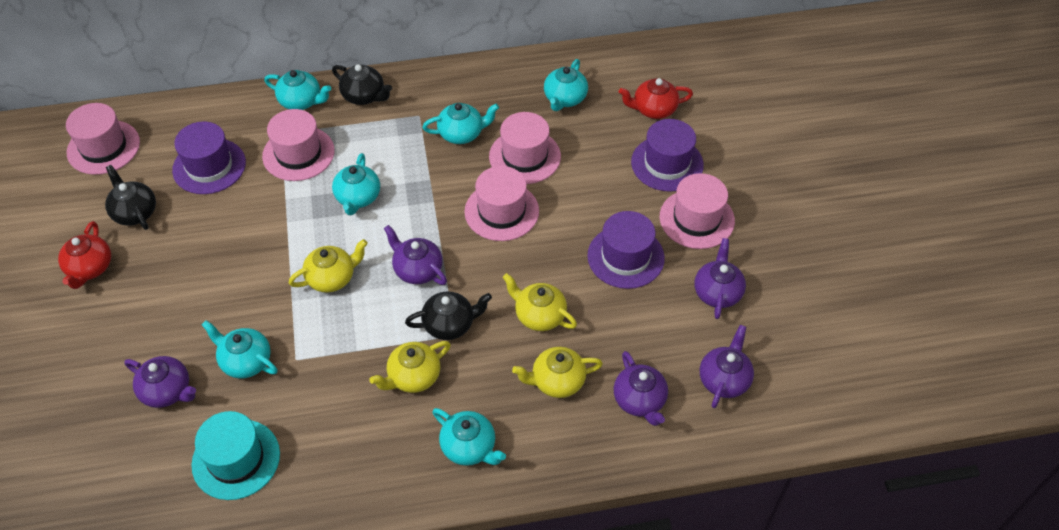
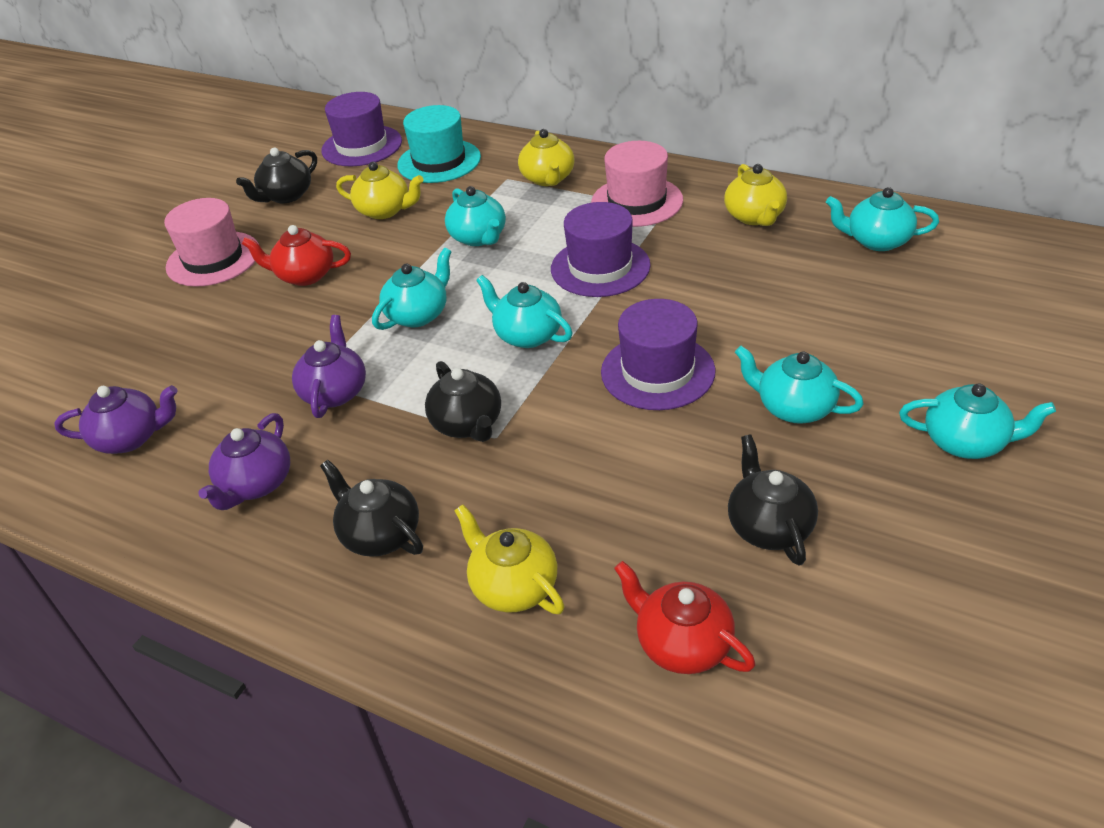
black teapot: 3 -> 4
pink hat: 5 -> 2
purple teapot: 5 -> 3

